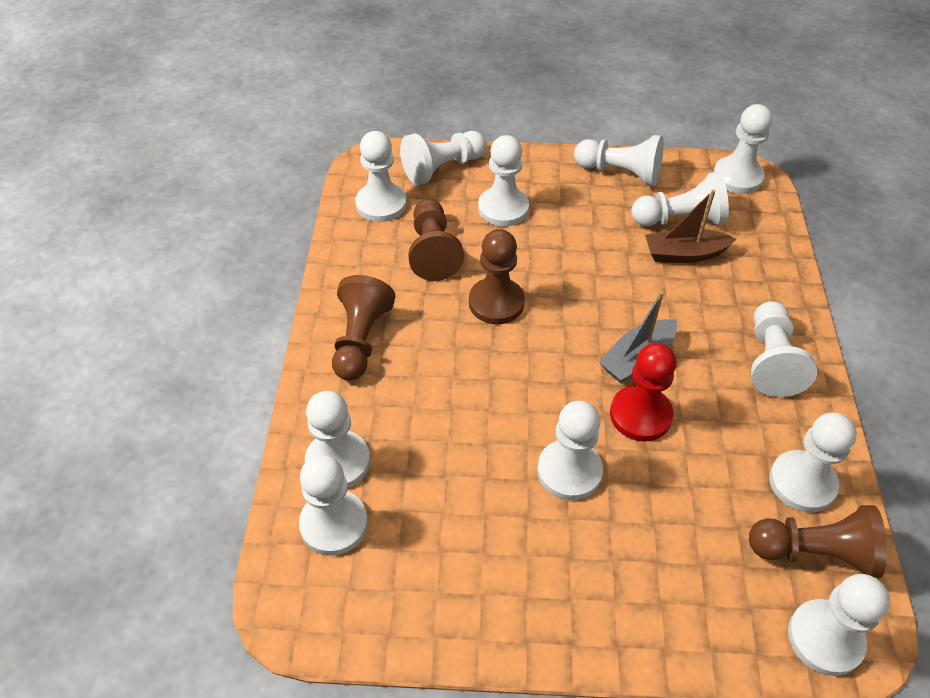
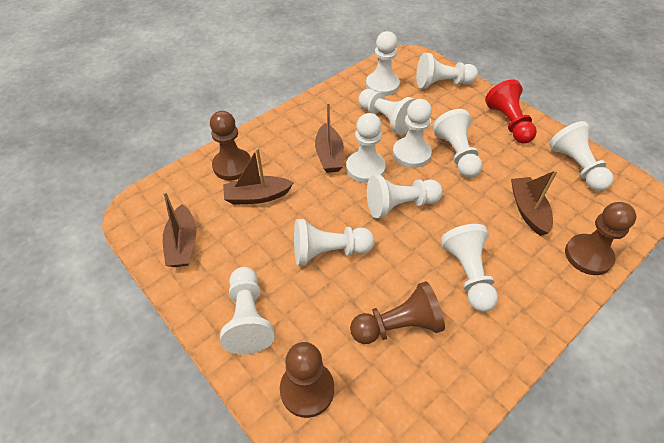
brown boat: 1 -> 4
grey boat: 1 -> 0
white pawn: 12 -> 11

